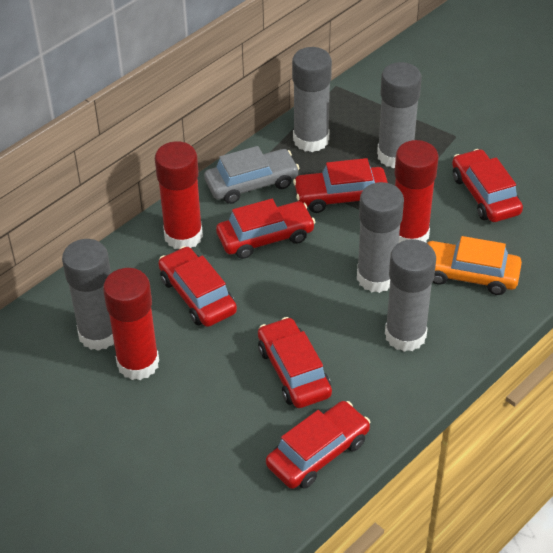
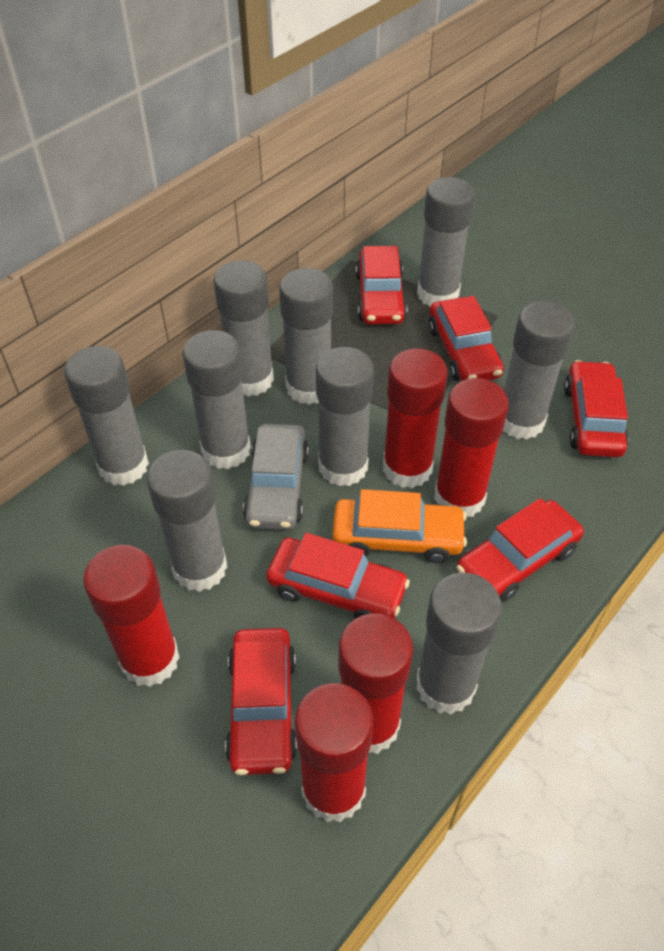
grey glue stick: 5 -> 9
red glue stick: 3 -> 5

